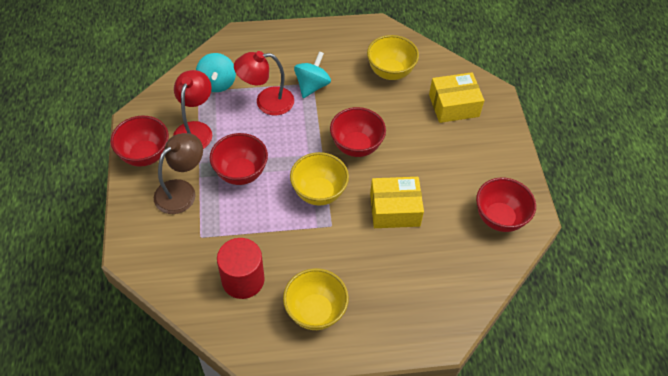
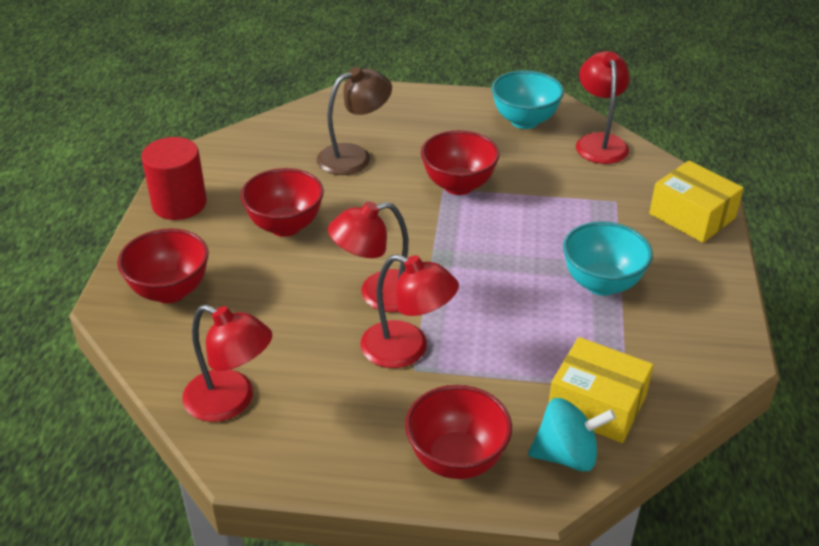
red lamp: 2 -> 4
turquoise bowl: 0 -> 2
turquoise spinning top: 2 -> 1
yellow bowl: 3 -> 0

